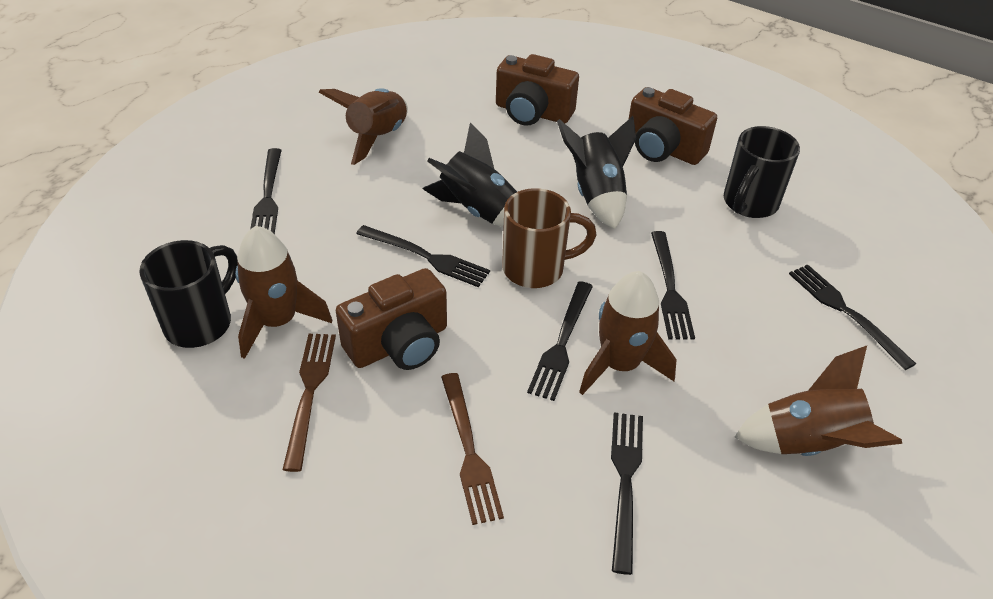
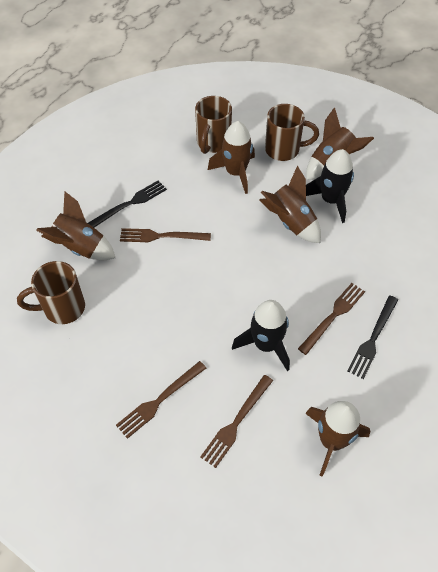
black fork: 6 -> 2
black mug: 2 -> 0
brown camera: 3 -> 0
brown fork: 2 -> 4
brown mug: 1 -> 3
brown rocket: 4 -> 5

